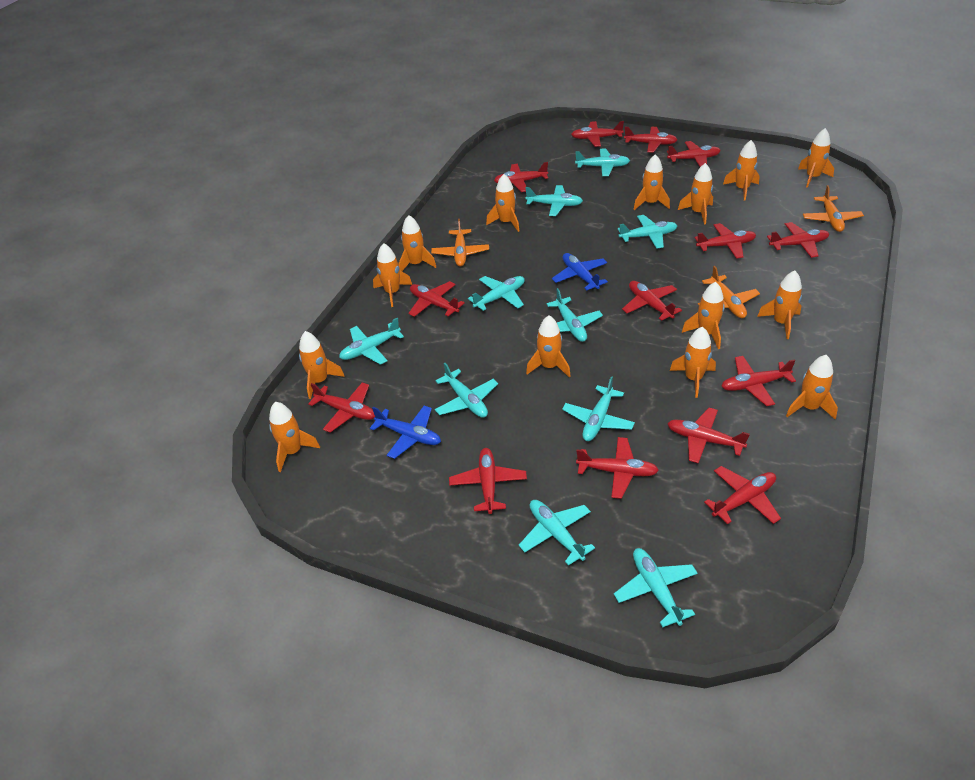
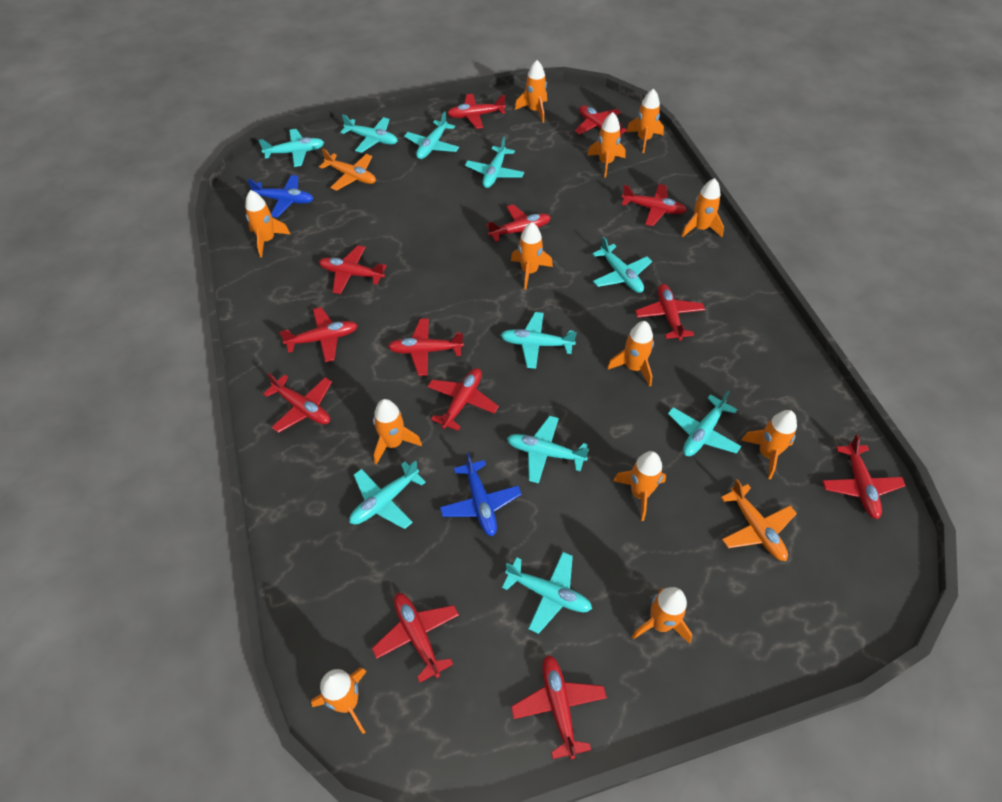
orange plane: 3 -> 2
orange rocket: 14 -> 12
red plane: 14 -> 13

